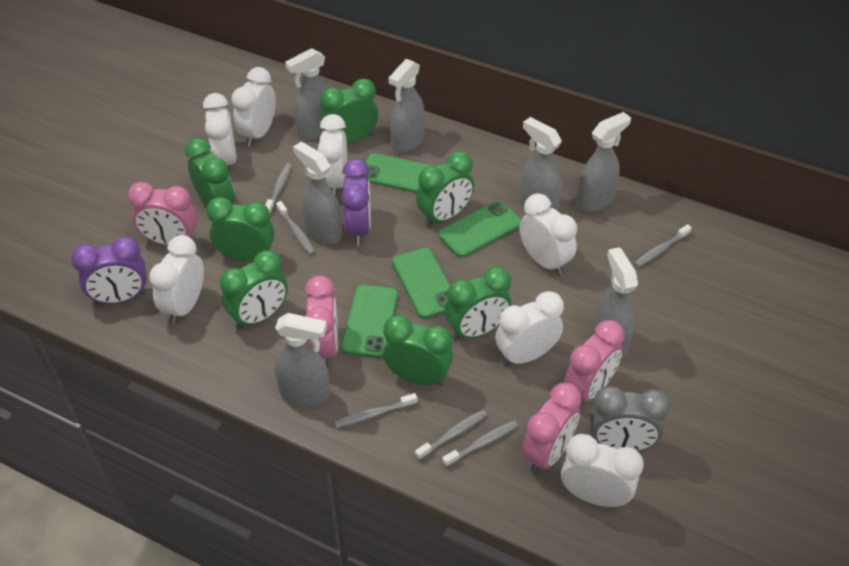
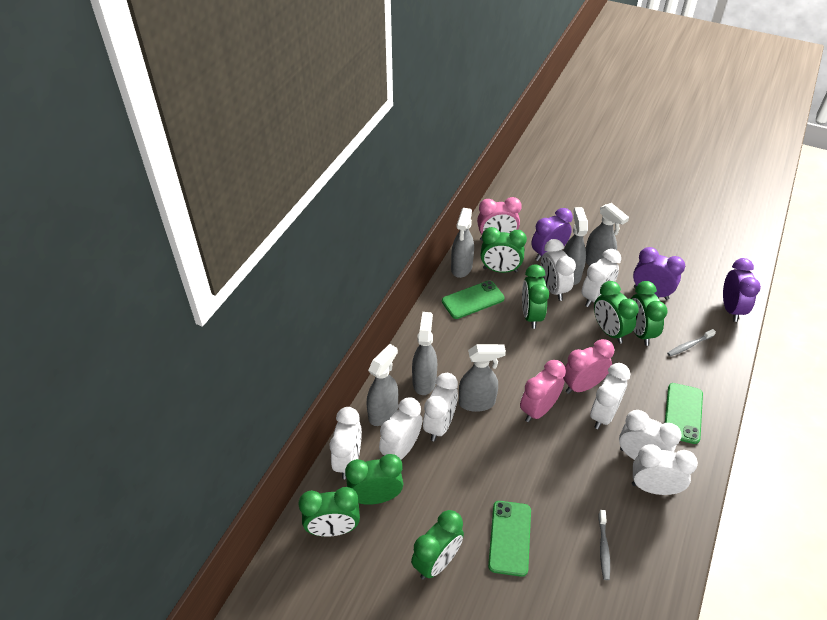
green phone: 4 -> 3
grey clock: 1 -> 0
grey spray bottle: 7 -> 6
grey toothbrush: 6 -> 2
pink clock: 4 -> 3
purple clock: 2 -> 3
white clock: 7 -> 8

